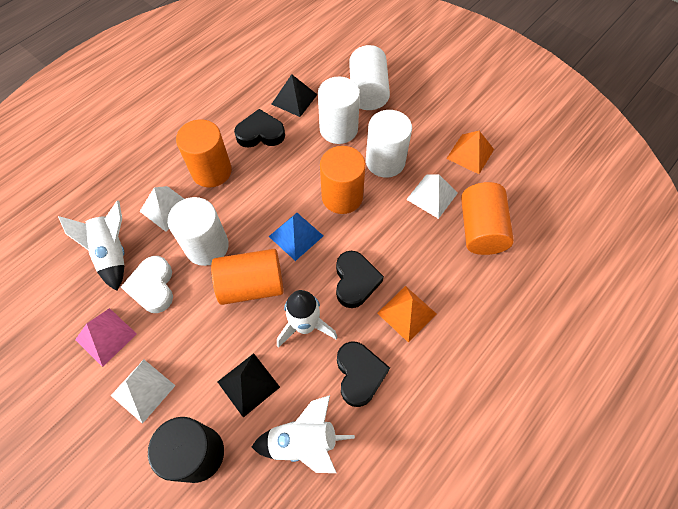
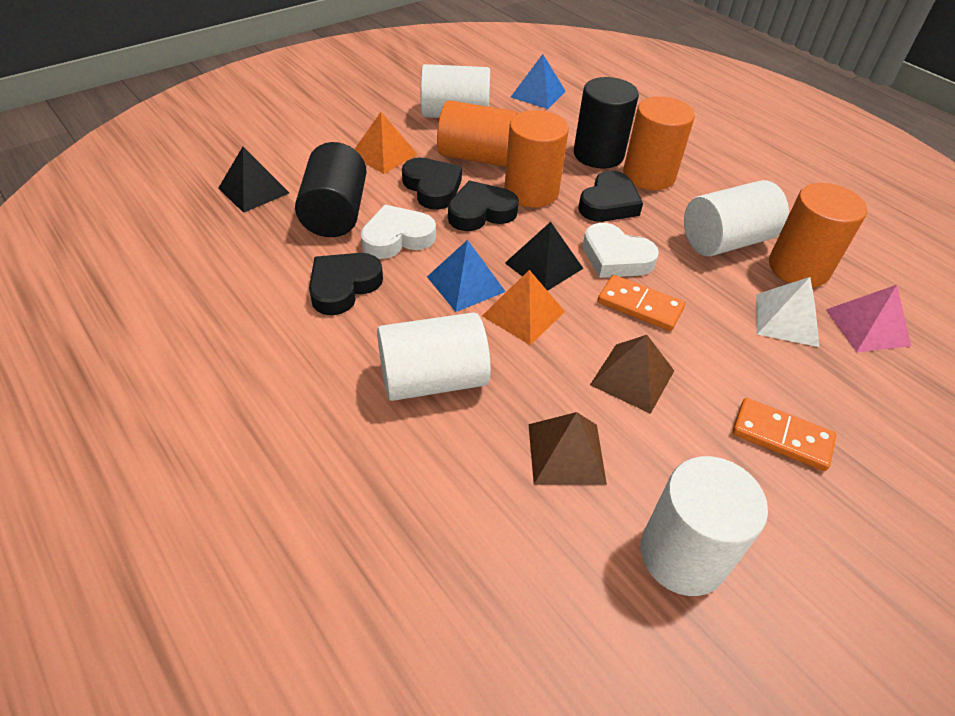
black cylinder: 1 -> 2
black heart: 3 -> 4
blue pyramid: 1 -> 2
brown pyramid: 0 -> 2
orange domino: 0 -> 2
white heart: 1 -> 2
white pyramid: 3 -> 1
white rocket: 3 -> 0

